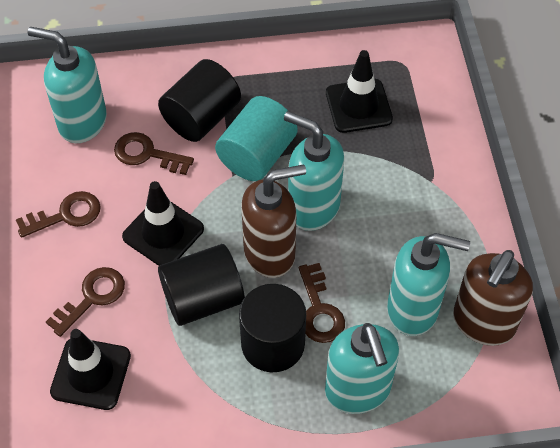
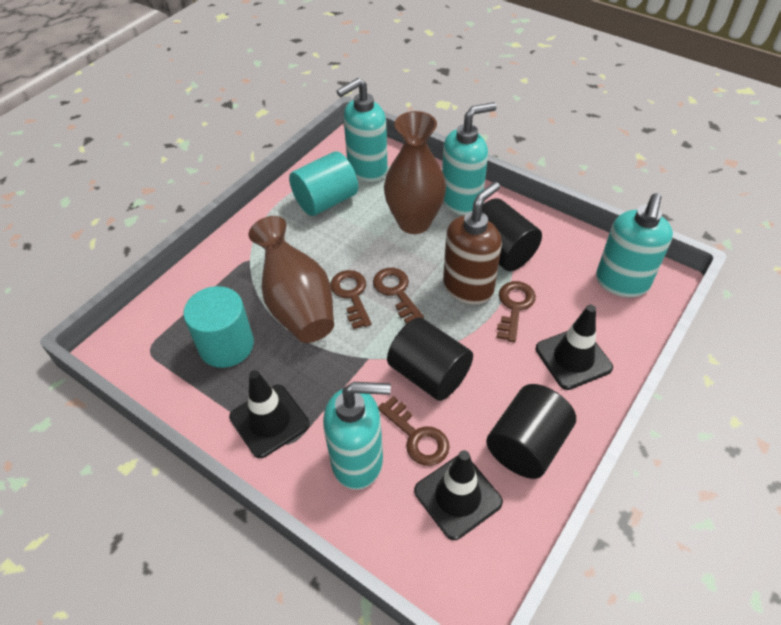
brown soap dispenser: 2 -> 1
brown vase: 0 -> 2
turquoise cylinder: 1 -> 2

